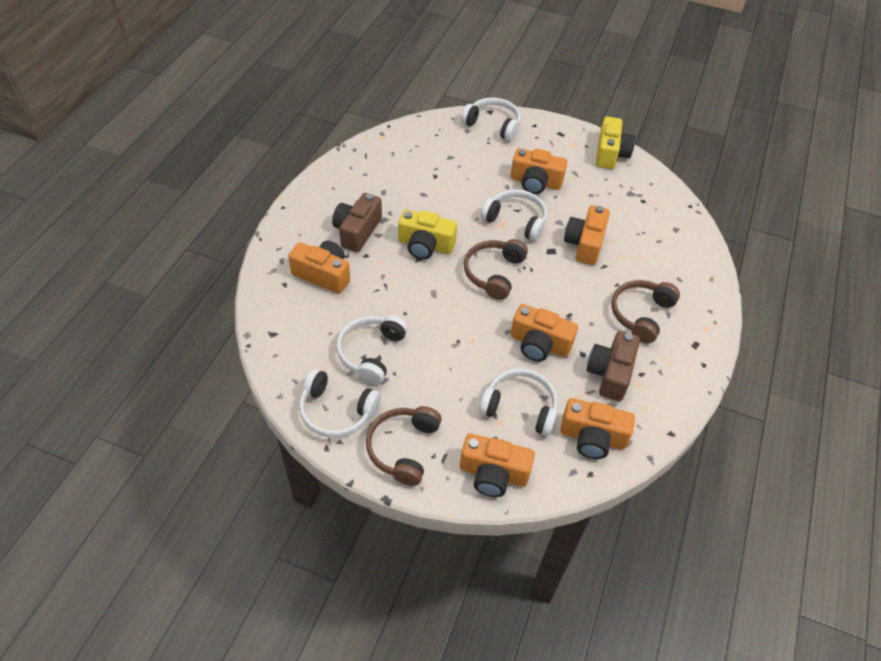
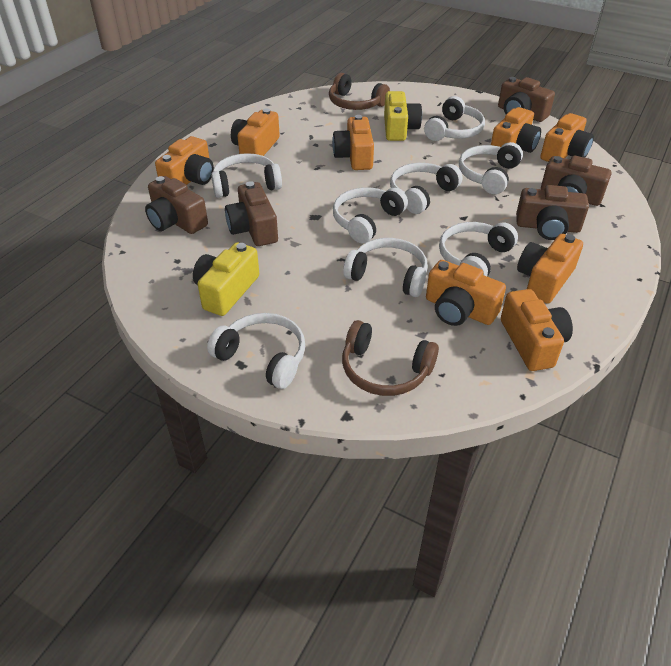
brown camera: 2 -> 5
brown headphones: 3 -> 2
orange camera: 6 -> 8
white headphones: 5 -> 8

